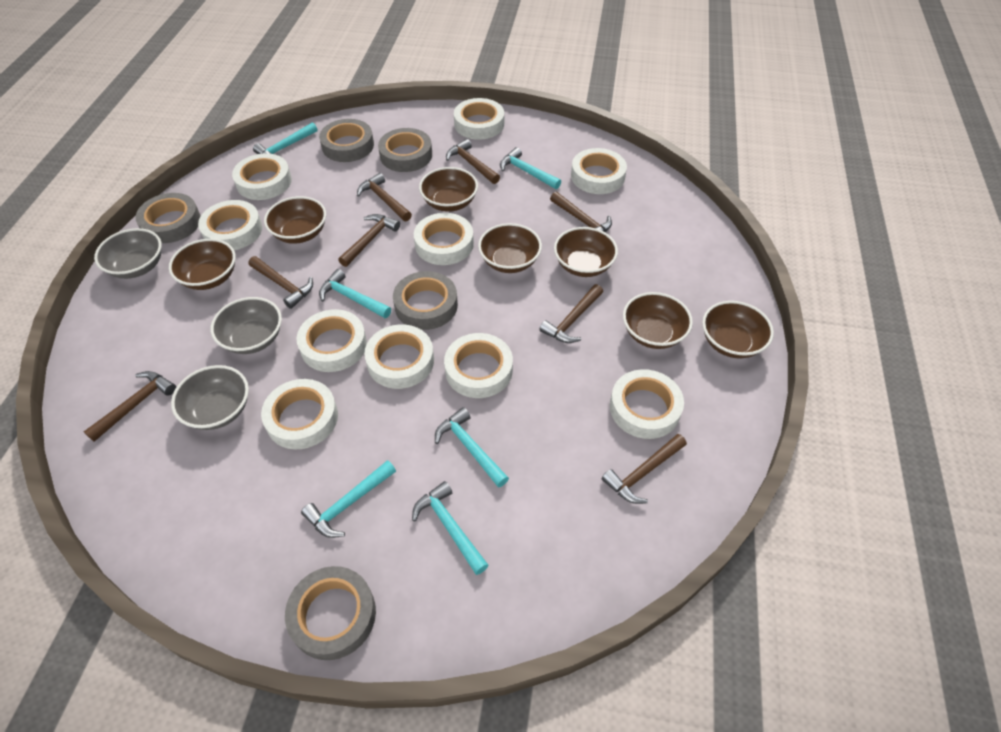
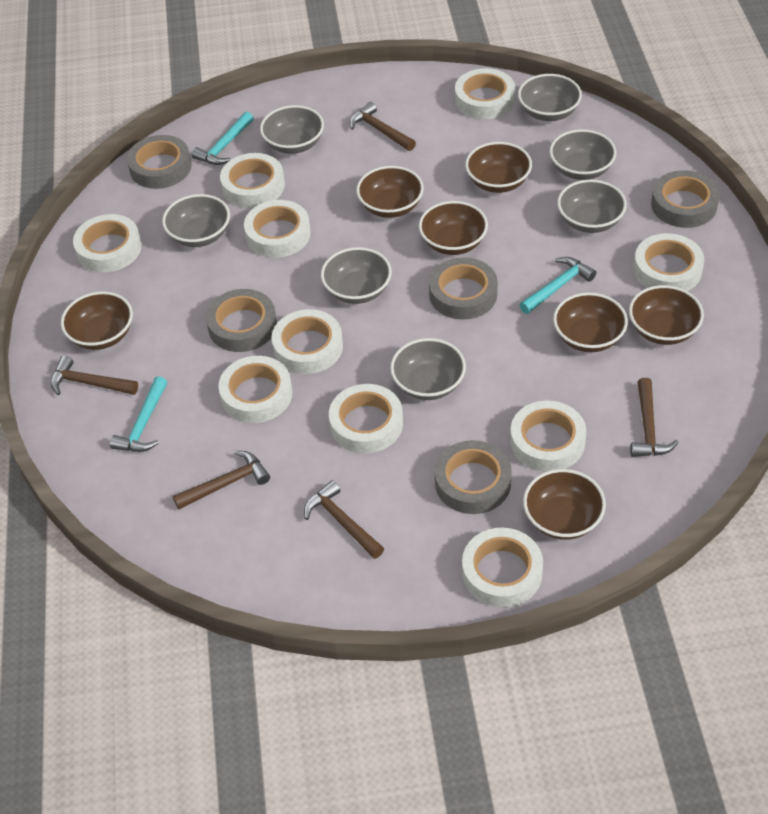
brown hammer: 8 -> 5
grey bowl: 3 -> 7
turquoise hammer: 6 -> 3

